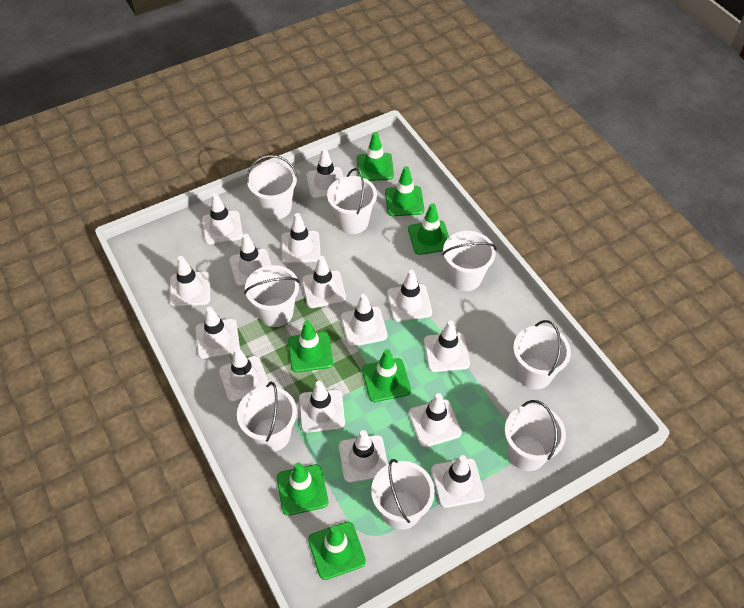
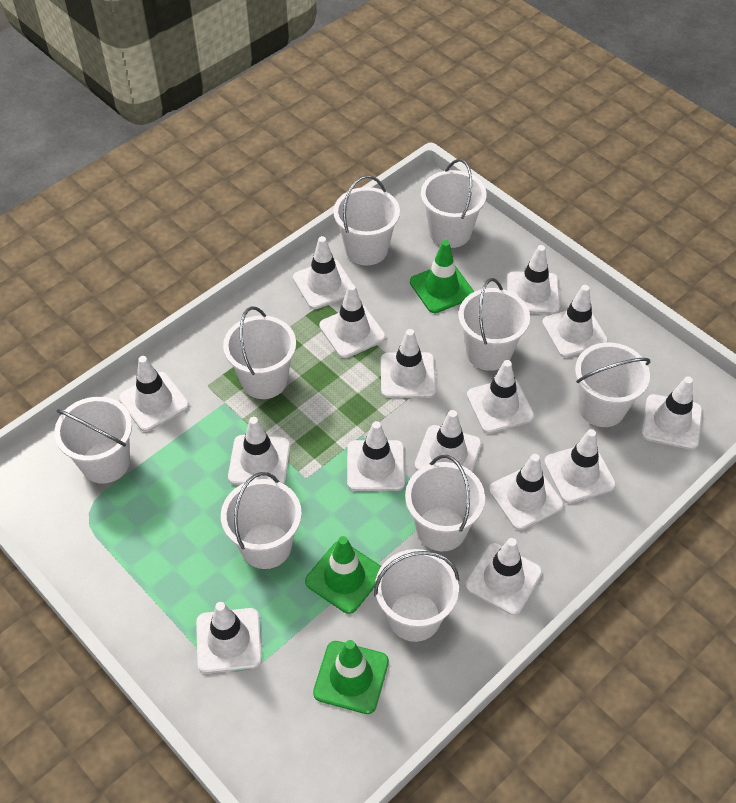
green traffic cone: 7 -> 3
white bucket: 8 -> 9

